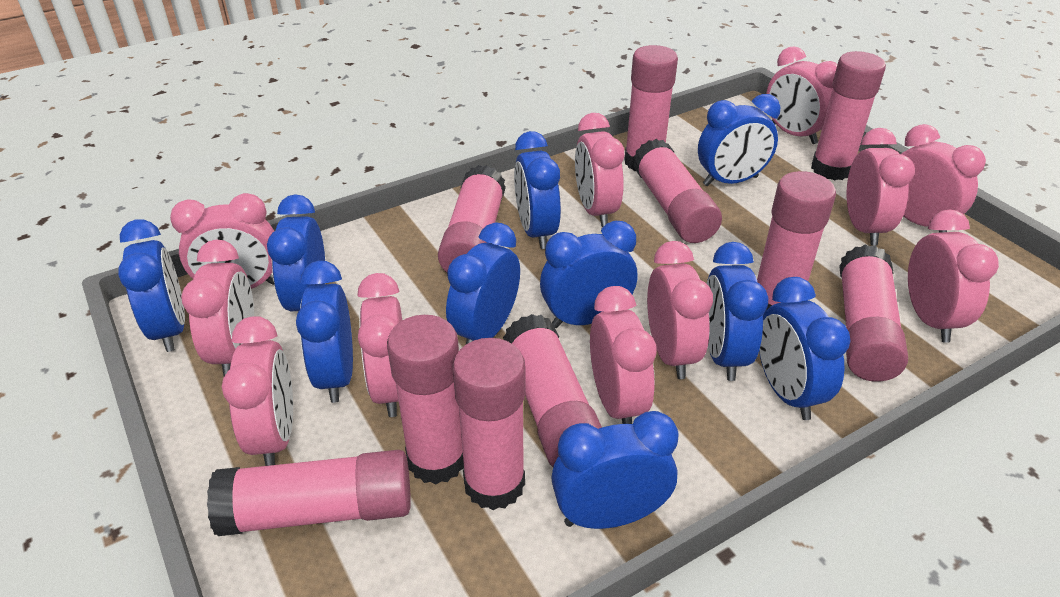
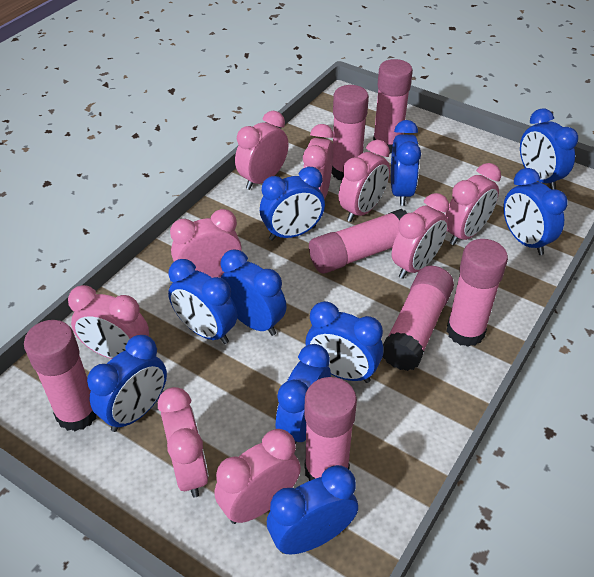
pink clock: 11 -> 9
pink glue stick: 10 -> 7

